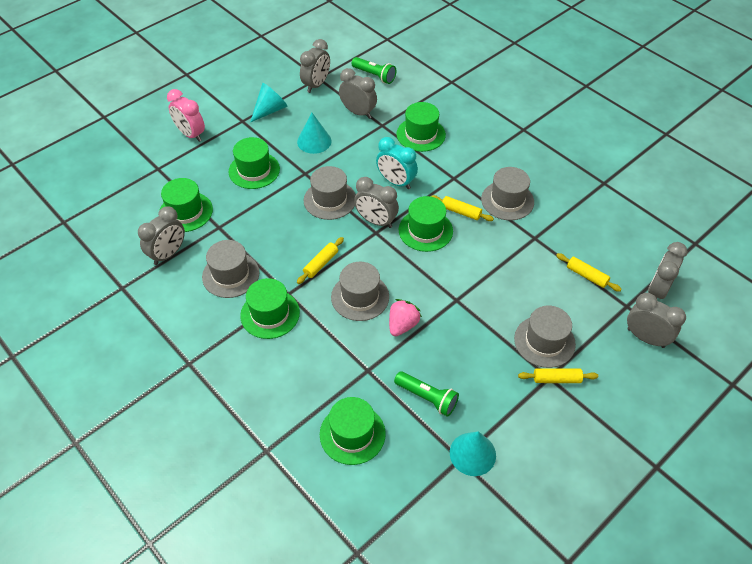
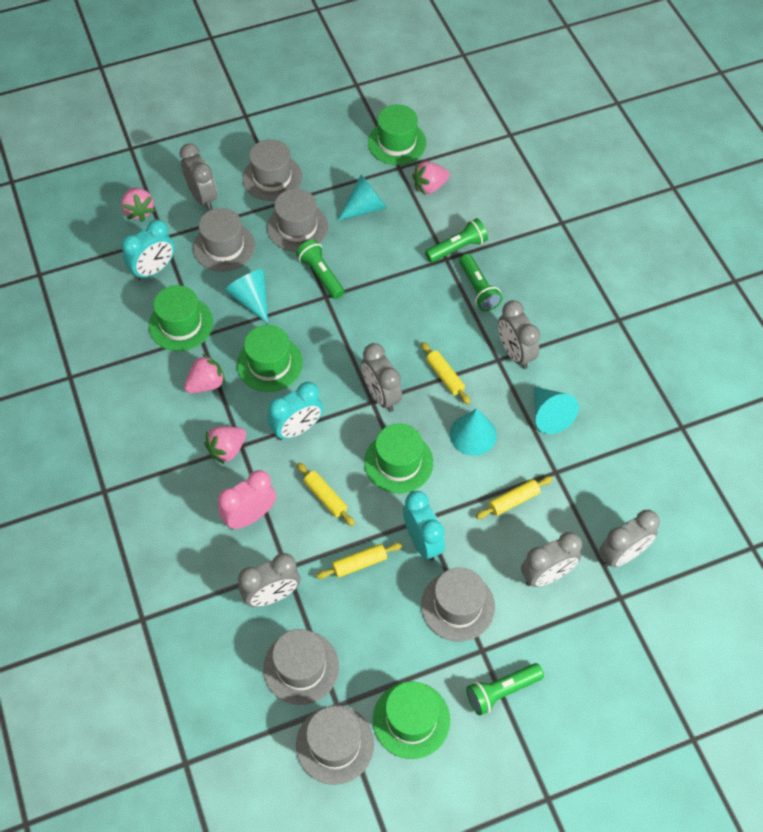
green flashlight: 2 -> 4
green hat: 6 -> 5
grey hat: 5 -> 6
pink strawberry: 1 -> 4
turquoise clock: 1 -> 3
turquoise cone: 3 -> 4

